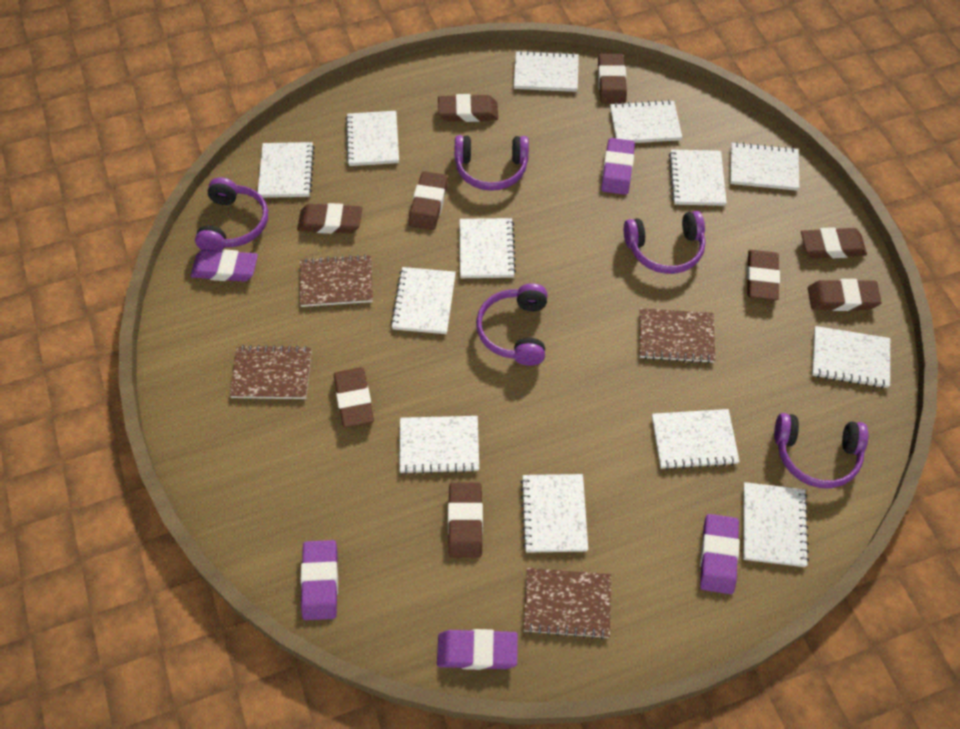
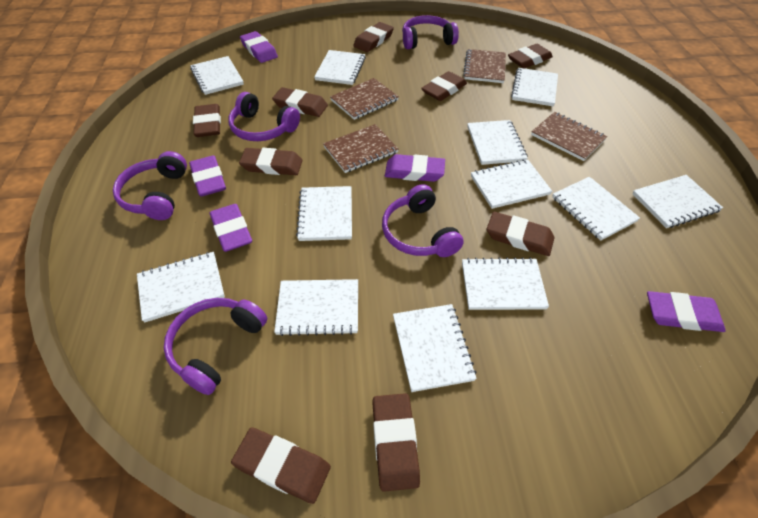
white notebook: 13 -> 12

